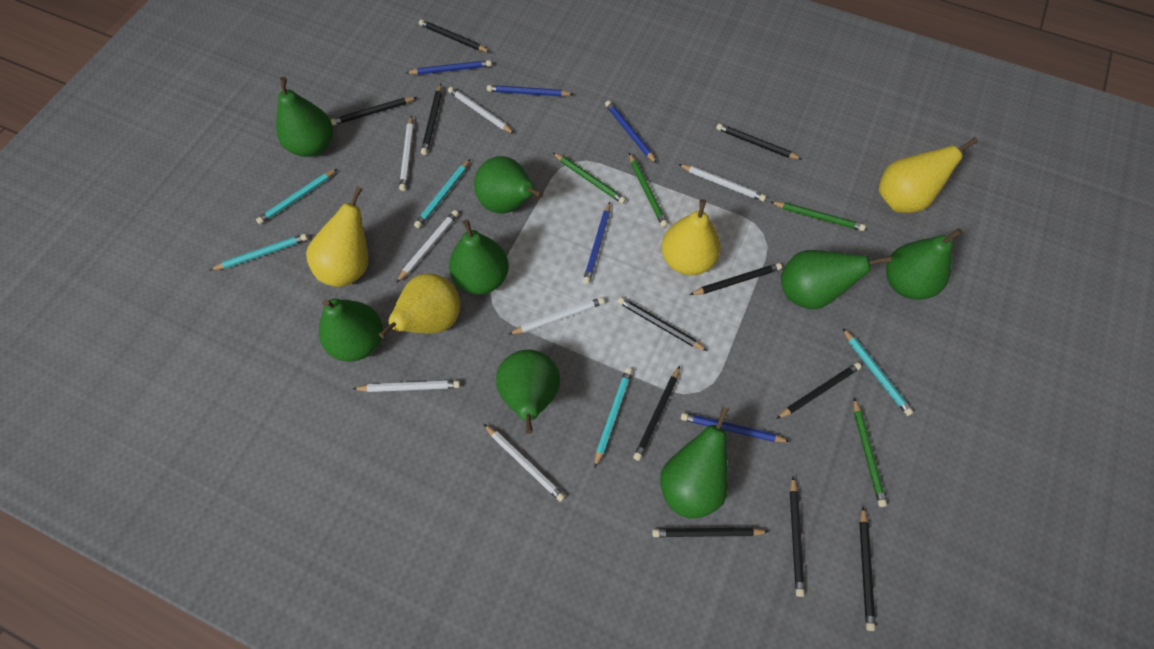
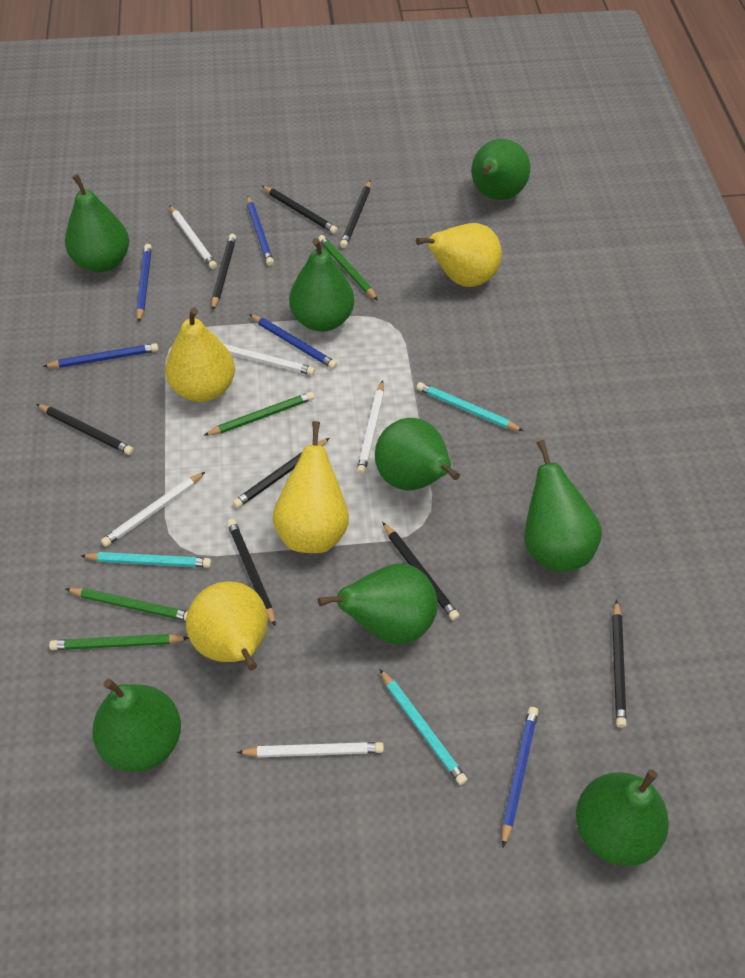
black pencil: 11 -> 8
turquoise pencil: 5 -> 3
white pencil: 7 -> 5

